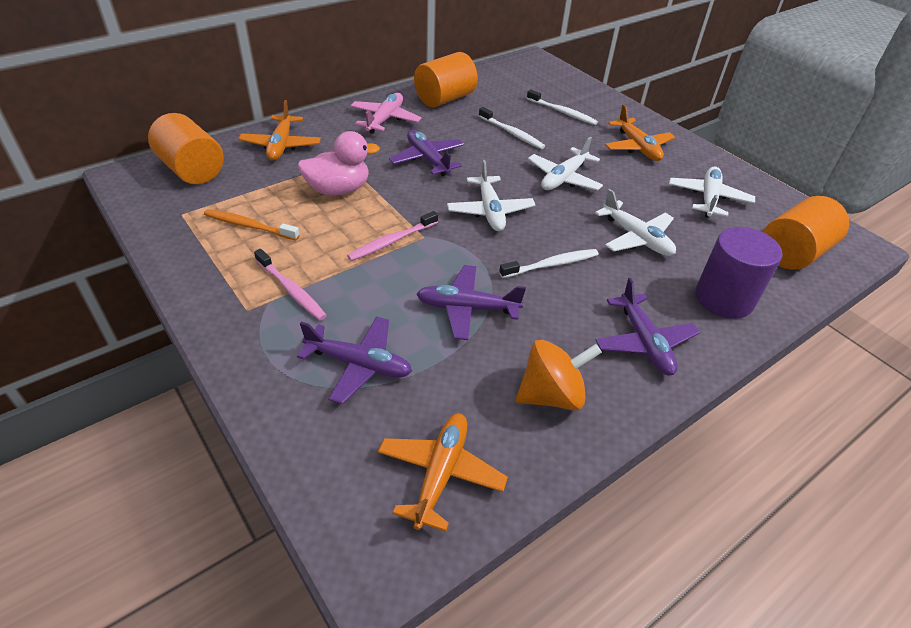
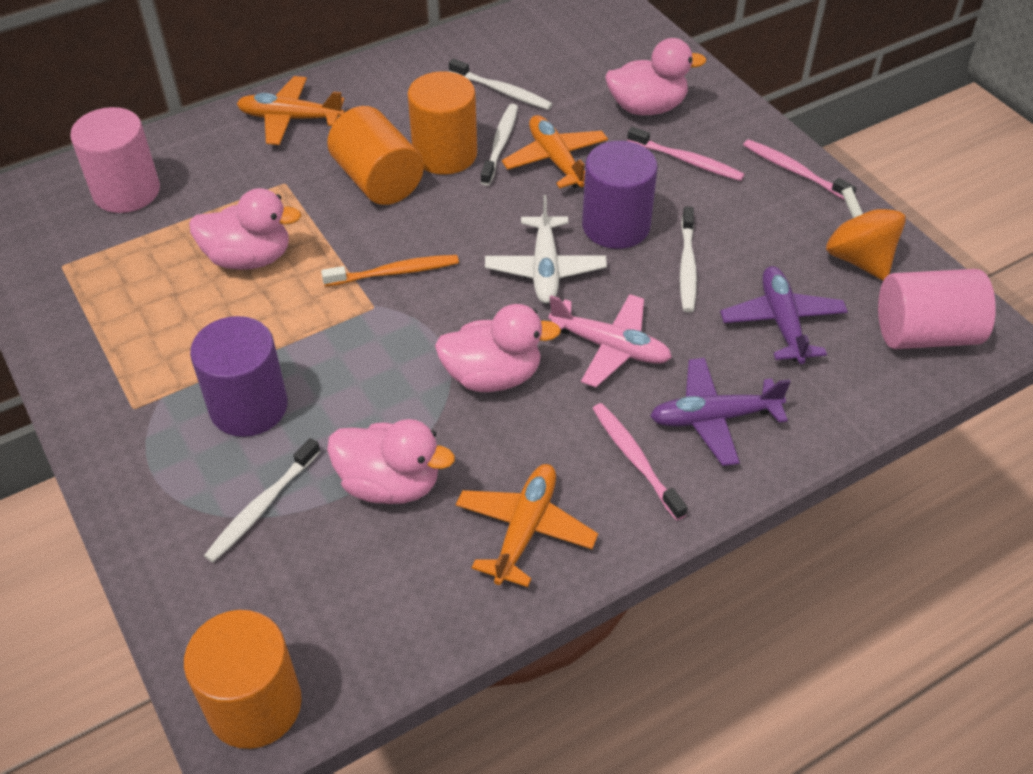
pink cylinder: 0 -> 2
pink duck: 1 -> 4
pink toothbrush: 2 -> 3
purple cylinder: 1 -> 2
purple plane: 4 -> 2
white plane: 4 -> 1
white toothbrush: 3 -> 4

